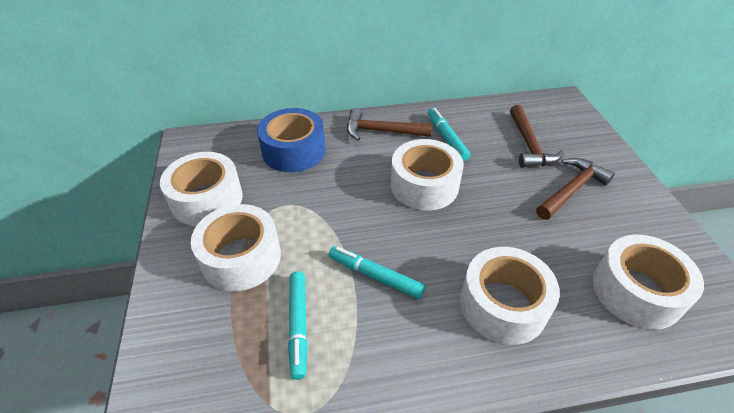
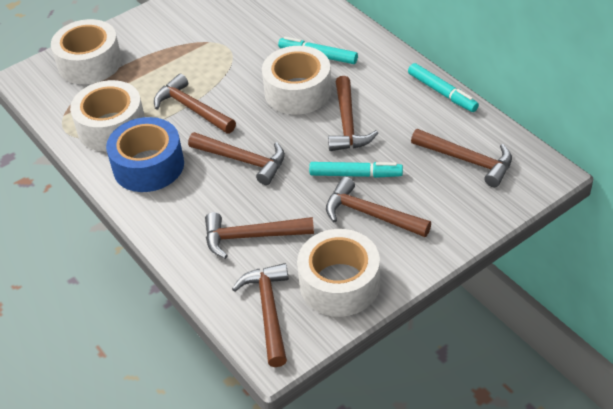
brown hammer: 3 -> 7
white tape: 5 -> 4

